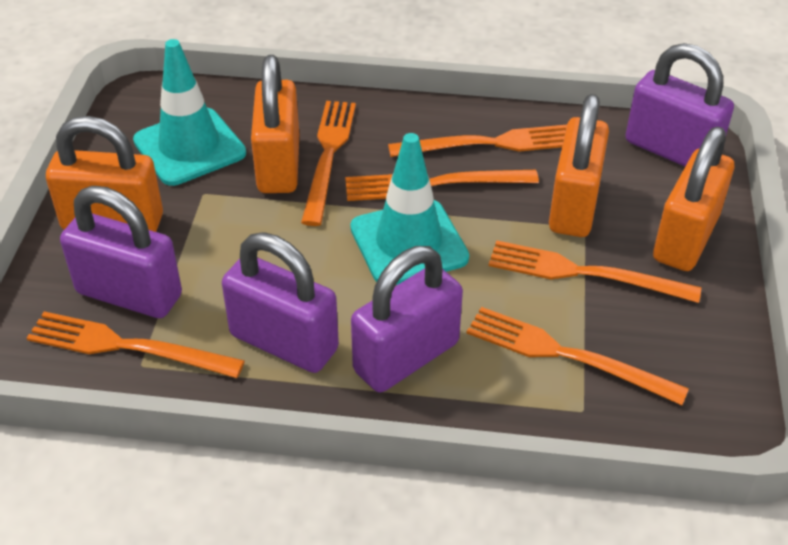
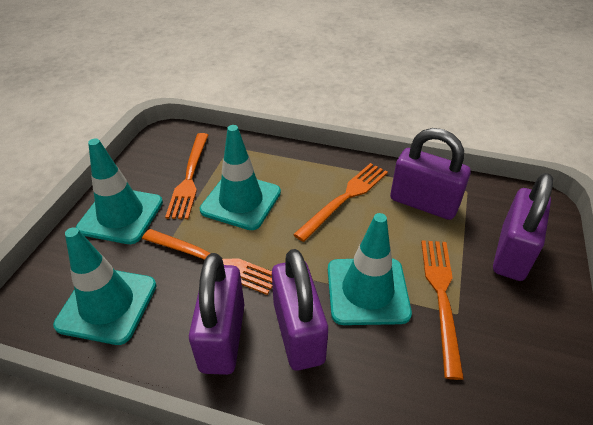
orange fork: 6 -> 4
orange padlock: 4 -> 0
turquoise traffic cone: 2 -> 4

